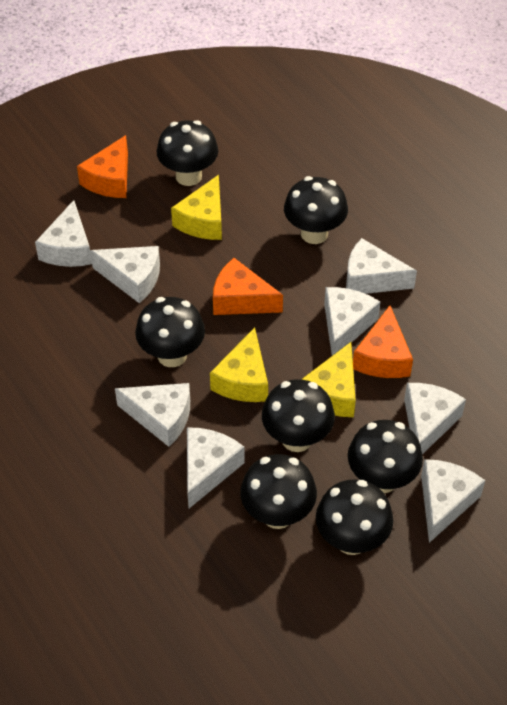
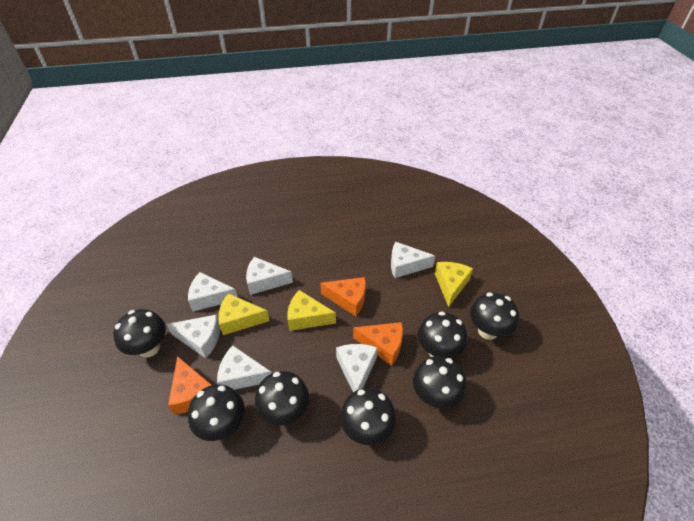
white cheese: 8 -> 6

